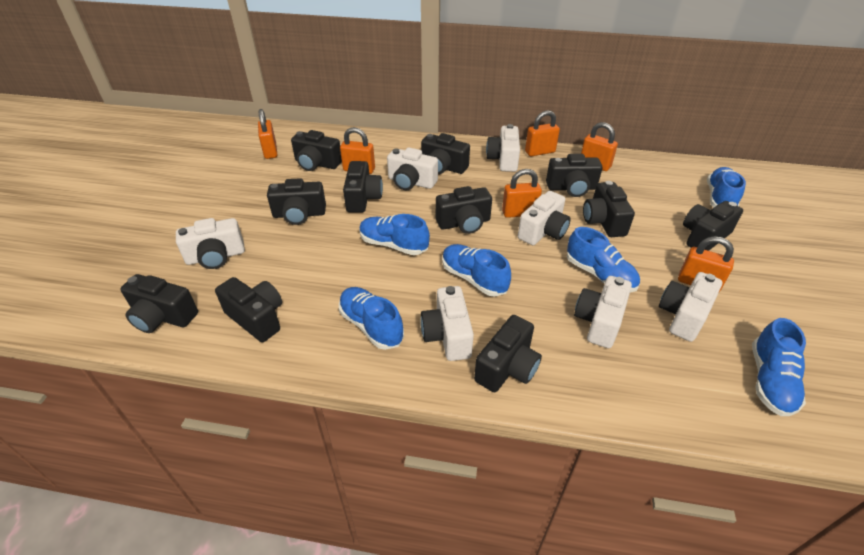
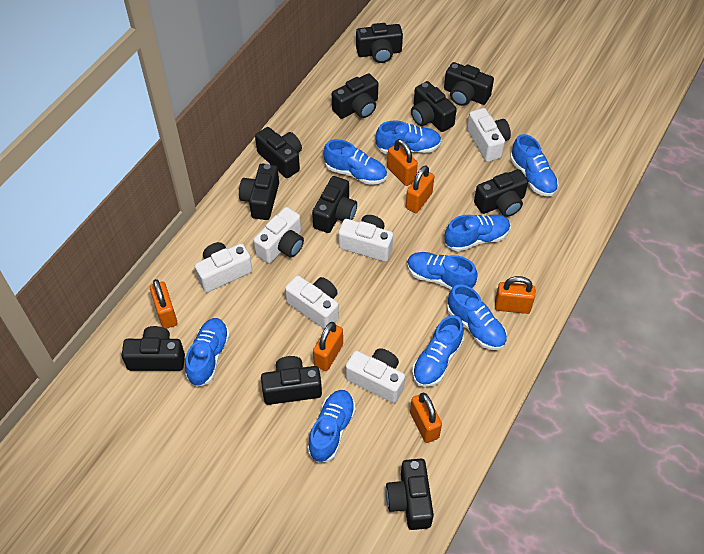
blue shoe: 6 -> 9
white camera: 7 -> 6

